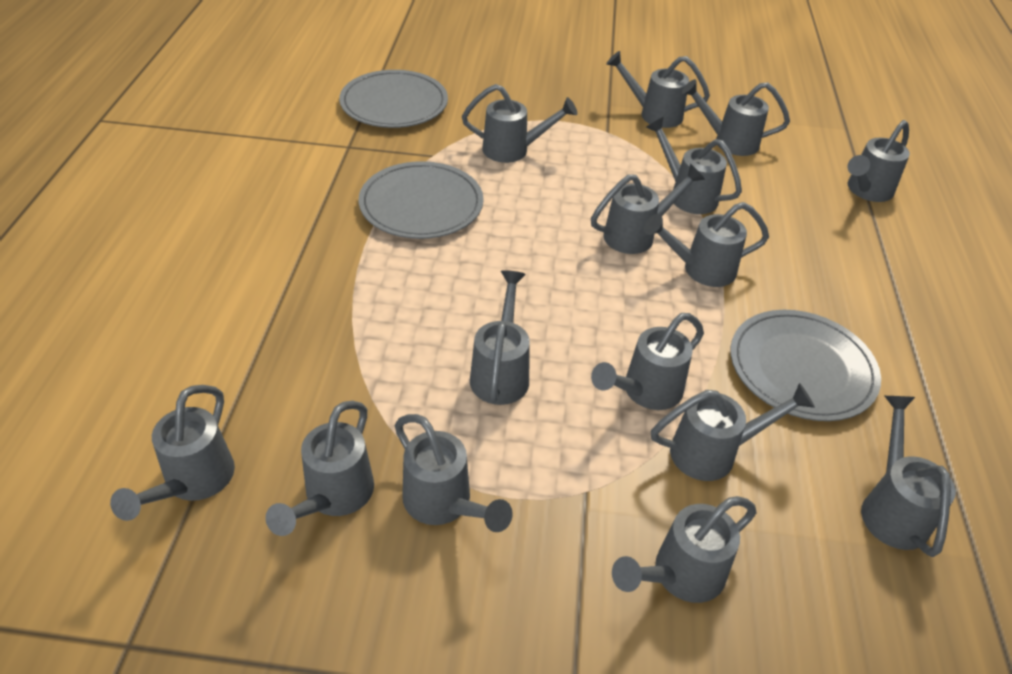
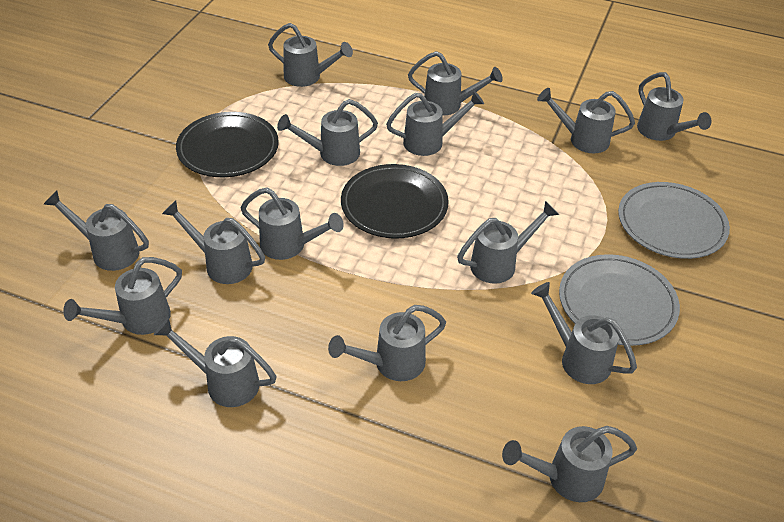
black plate: 0 -> 2
grey plate: 3 -> 2

